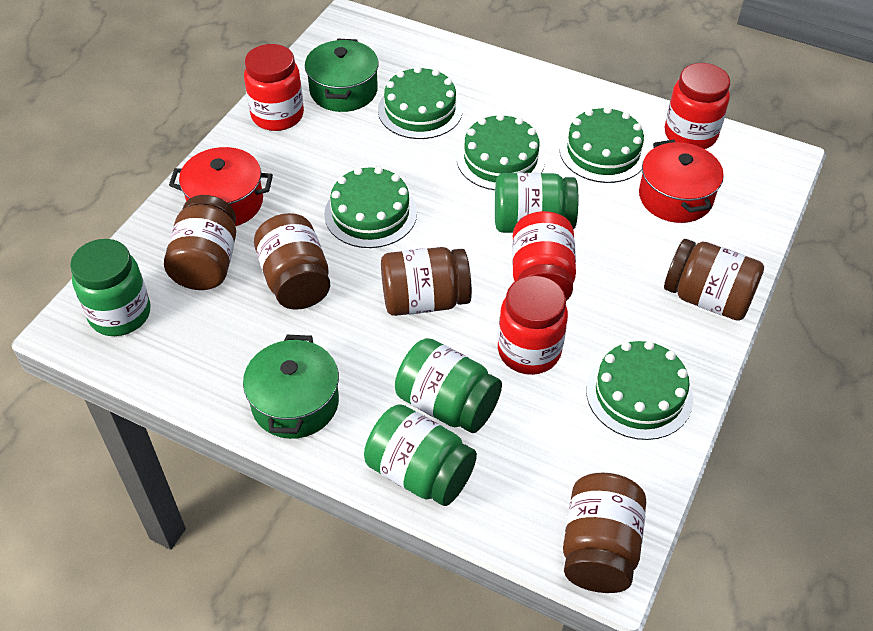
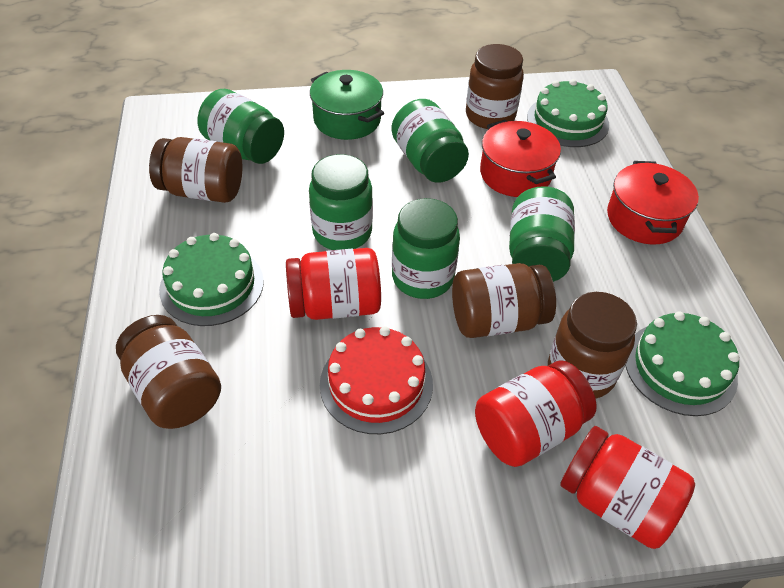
green cake: 5 -> 3
green jar: 4 -> 5
green pot: 2 -> 1
red cake: 0 -> 1
red jar: 4 -> 3

